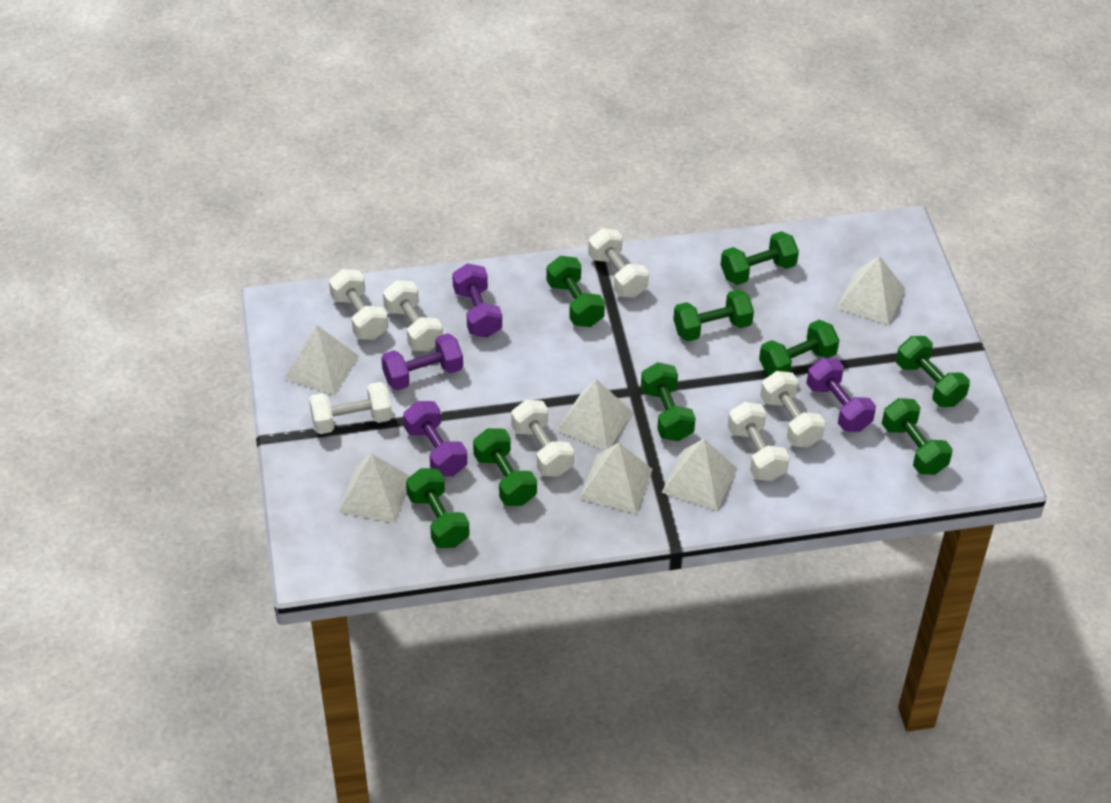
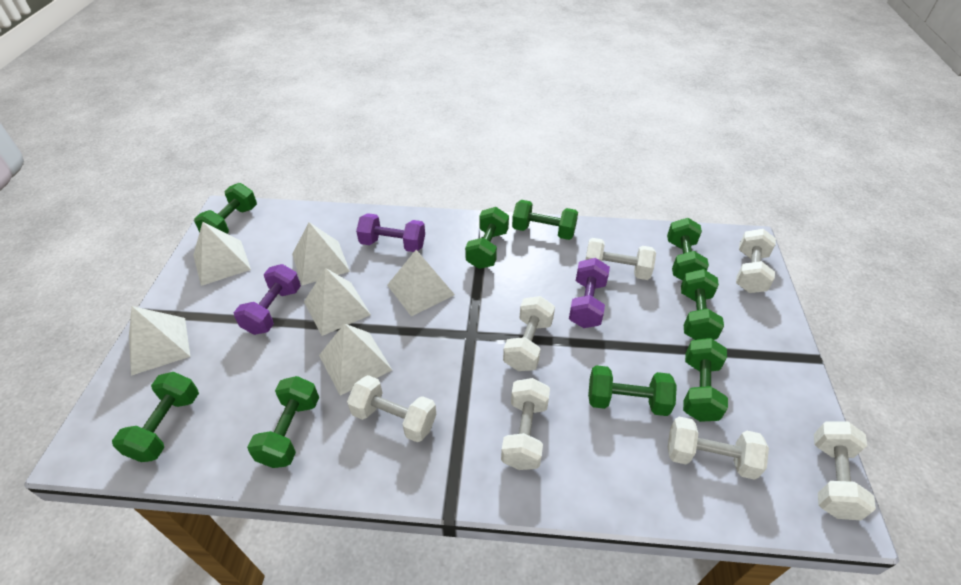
purple dumbbell: 4 -> 3

